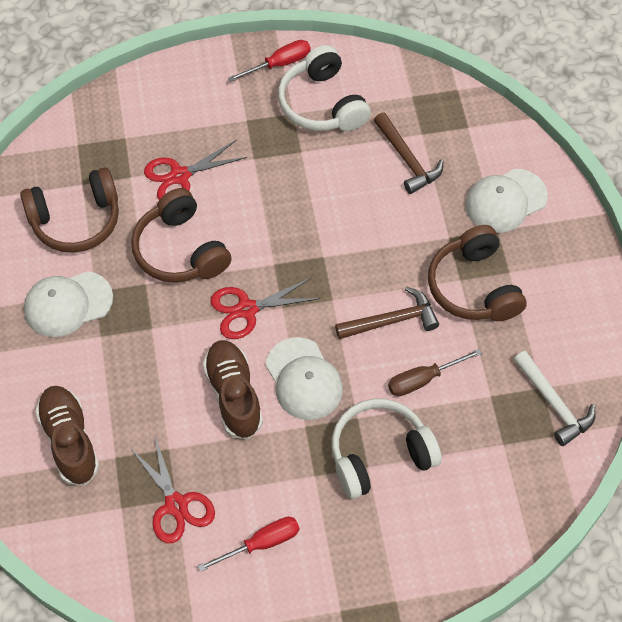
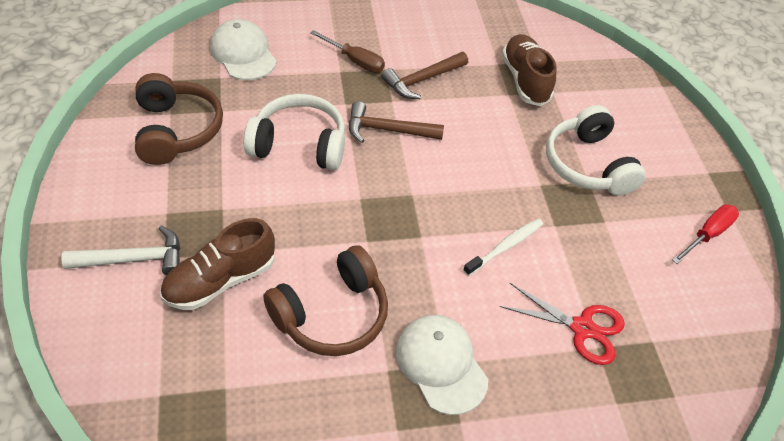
brown headphones: 3 -> 2
red scissors: 3 -> 1
red screwdriver: 2 -> 1
white cap: 3 -> 2
white toothbrush: 0 -> 1

